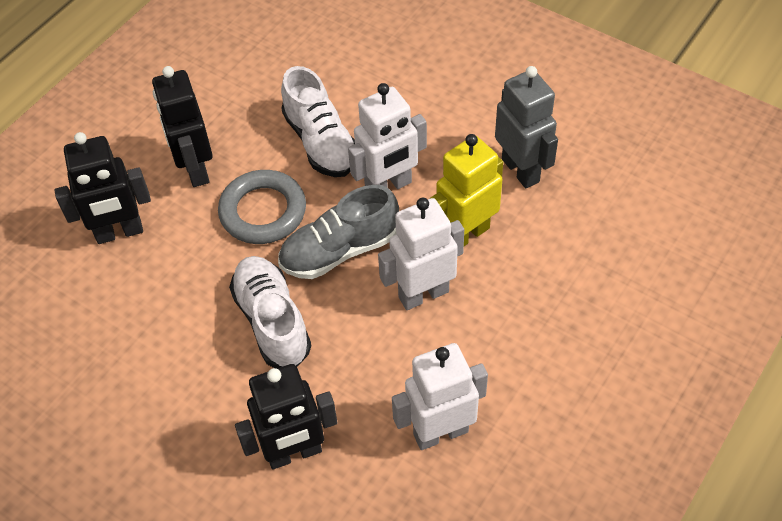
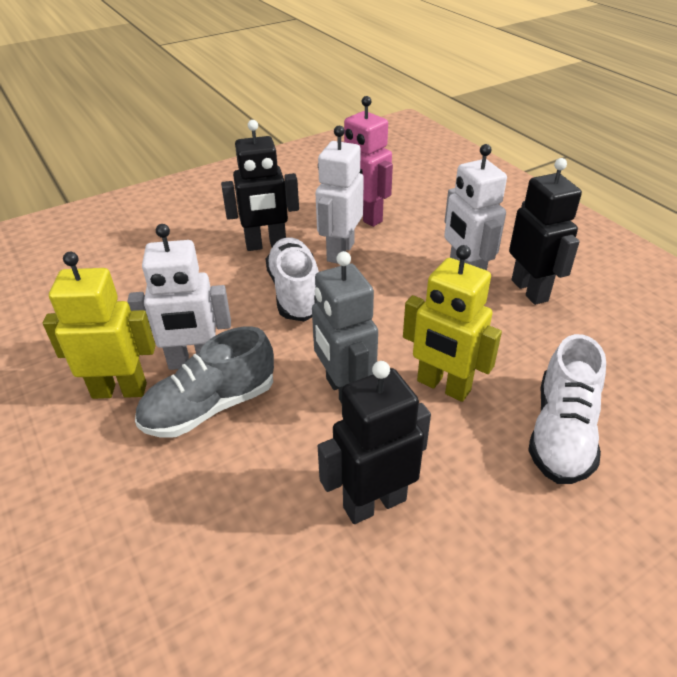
grey ring: 1 -> 0
pink robot: 0 -> 1
yellow robot: 1 -> 2

